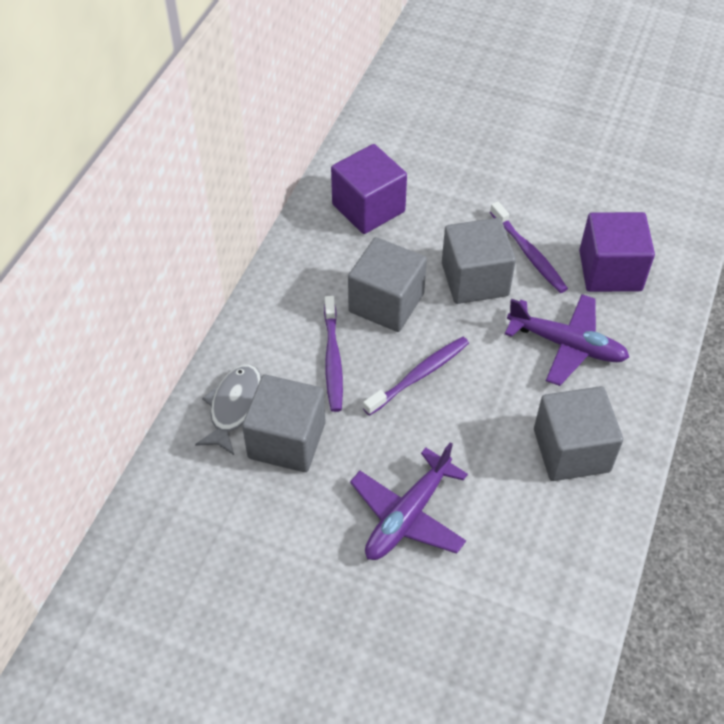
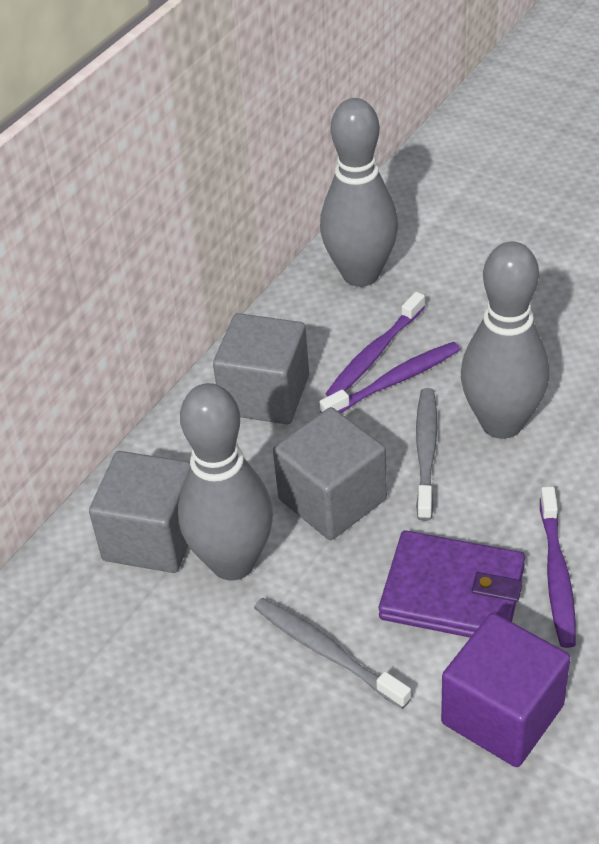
grey bowling pin: 0 -> 3
grey cube: 4 -> 3
grey fish: 1 -> 0
grey toothbrush: 0 -> 2
purple cube: 2 -> 1
purple plane: 2 -> 0
purple wallet: 0 -> 1

